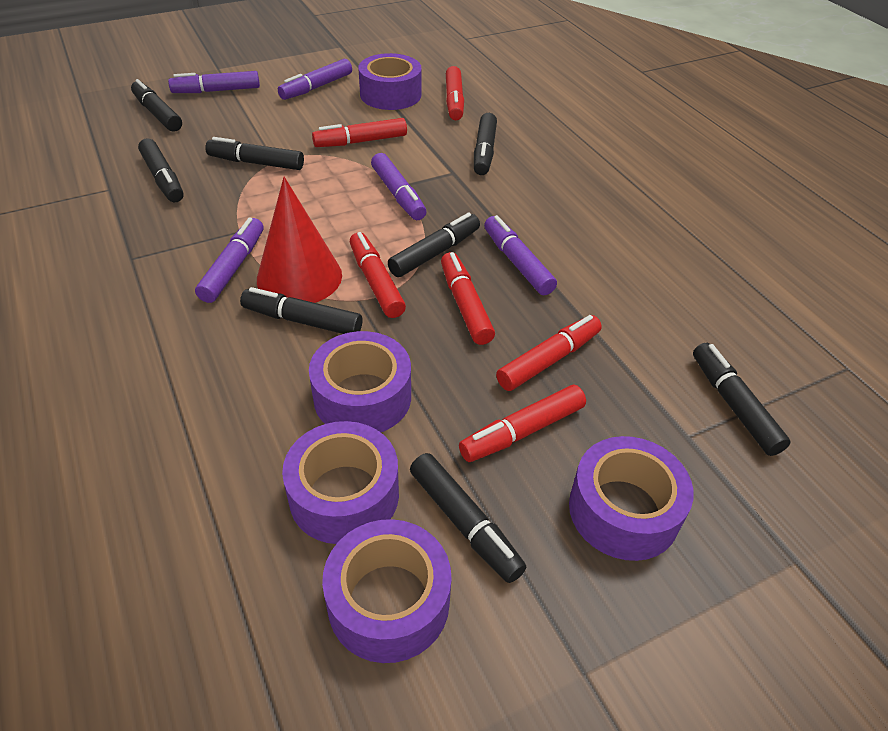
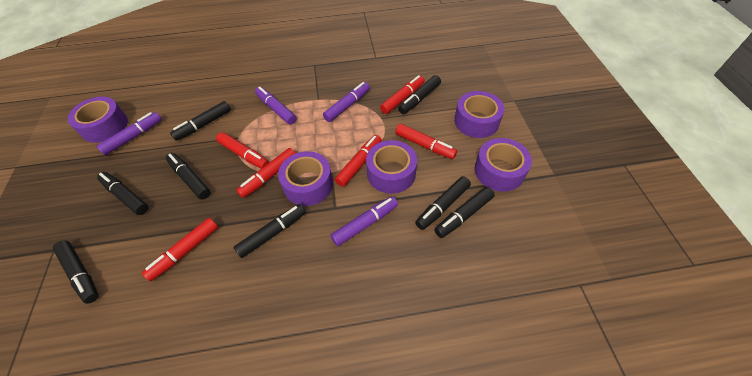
purple marker: 5 -> 4
red cone: 1 -> 0

